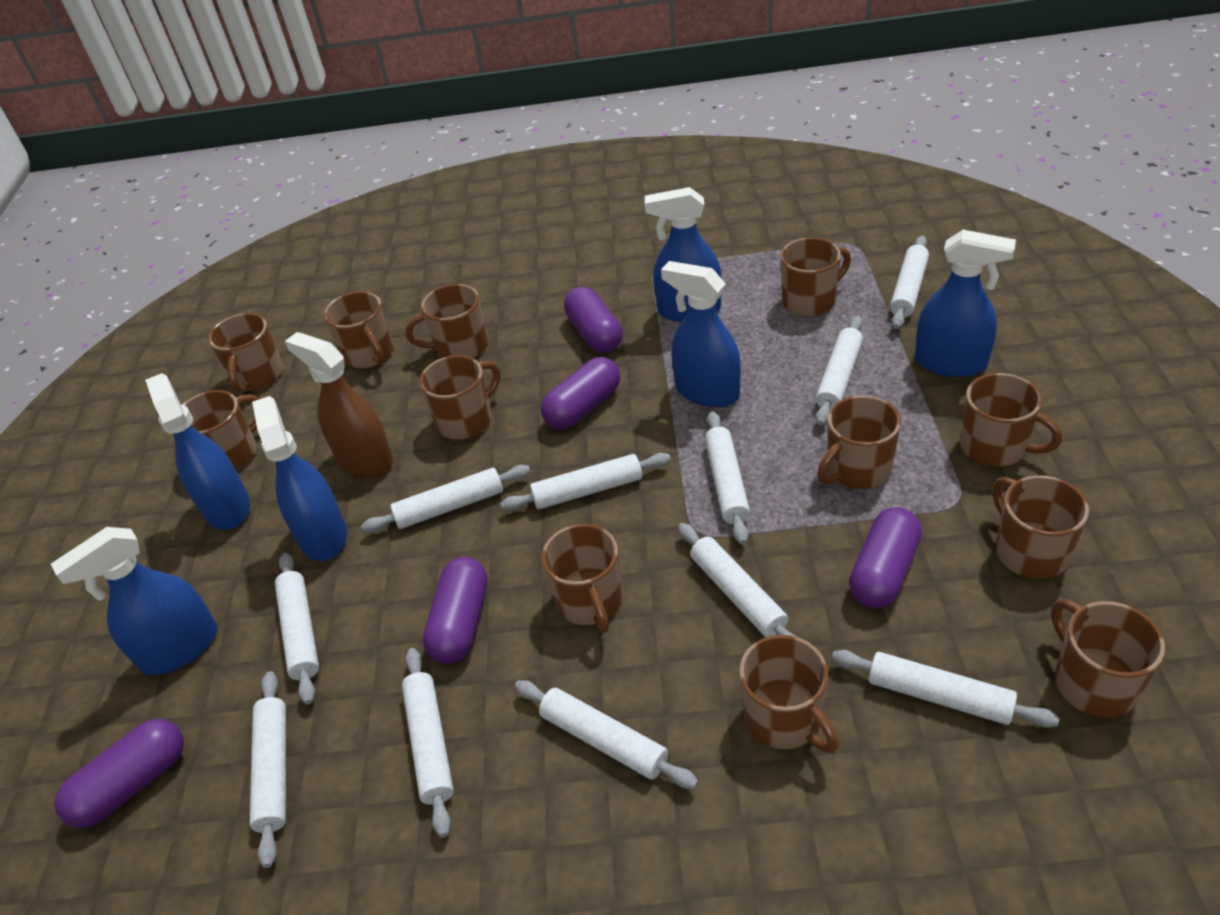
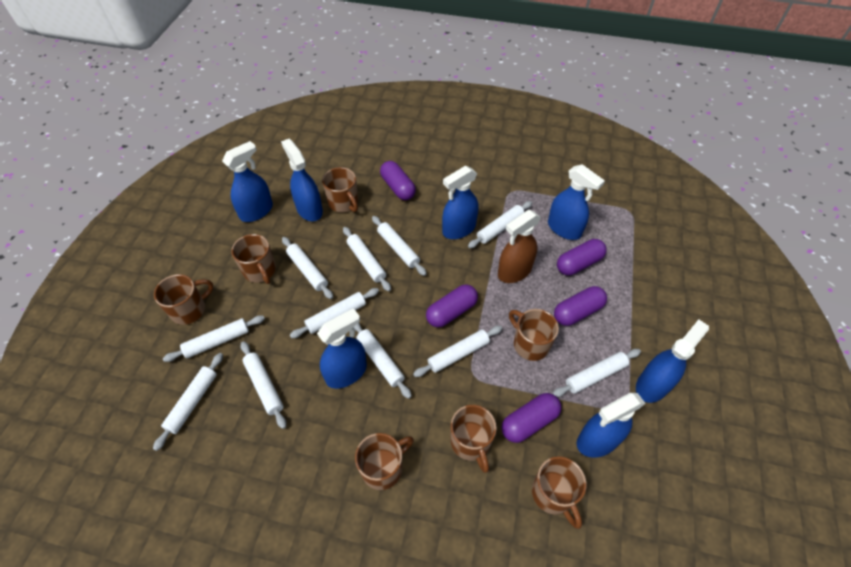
blue spray bottle: 6 -> 7
brown mug: 12 -> 7

